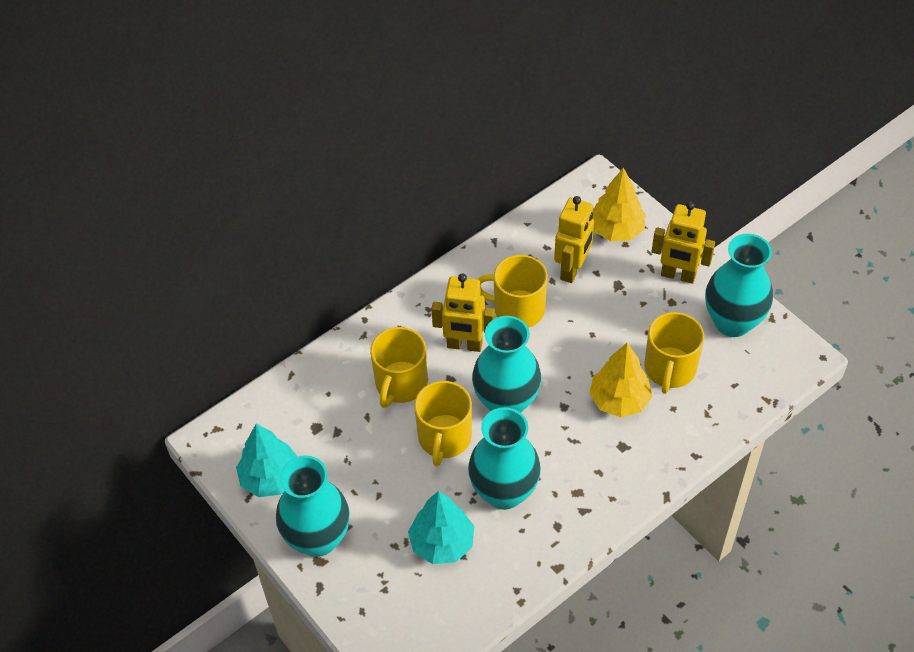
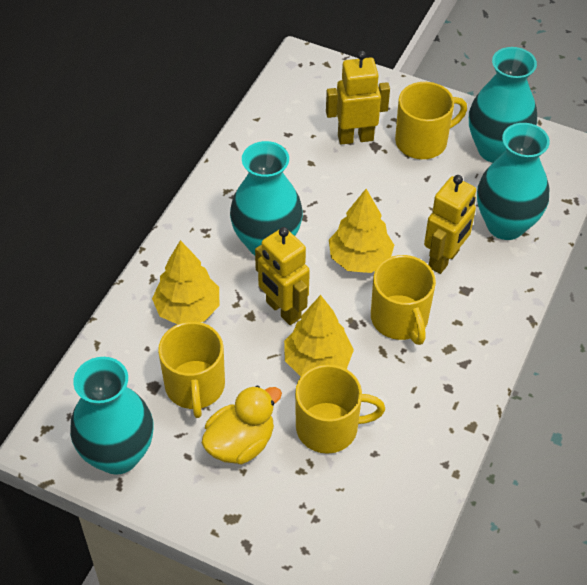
turquoise tree: 2 -> 0
yellow duck: 0 -> 1
yellow tree: 2 -> 3

